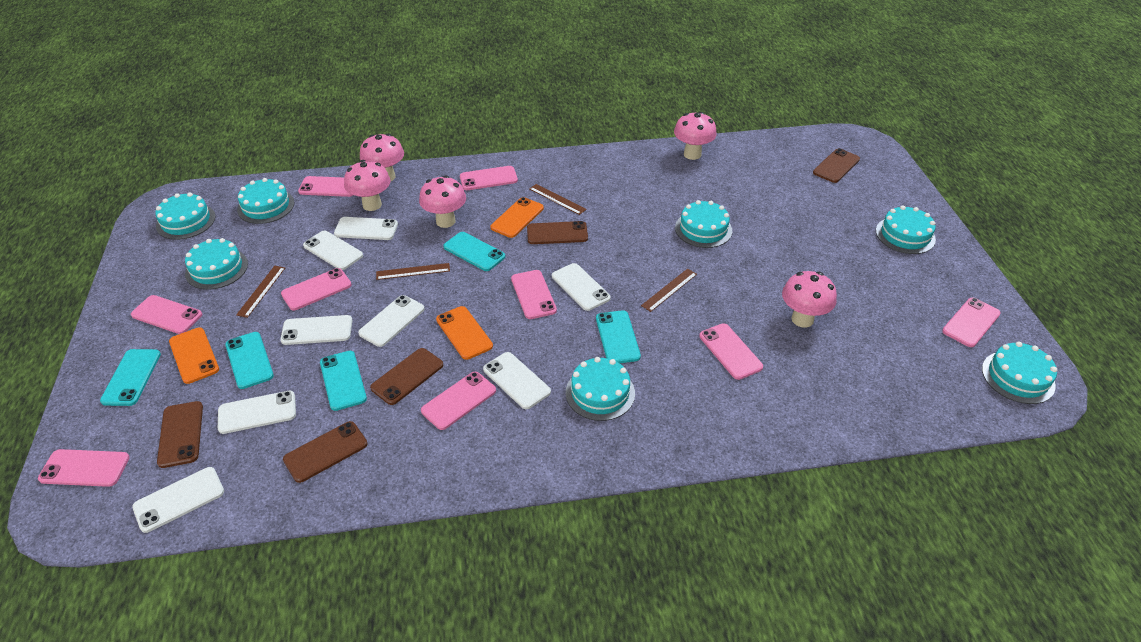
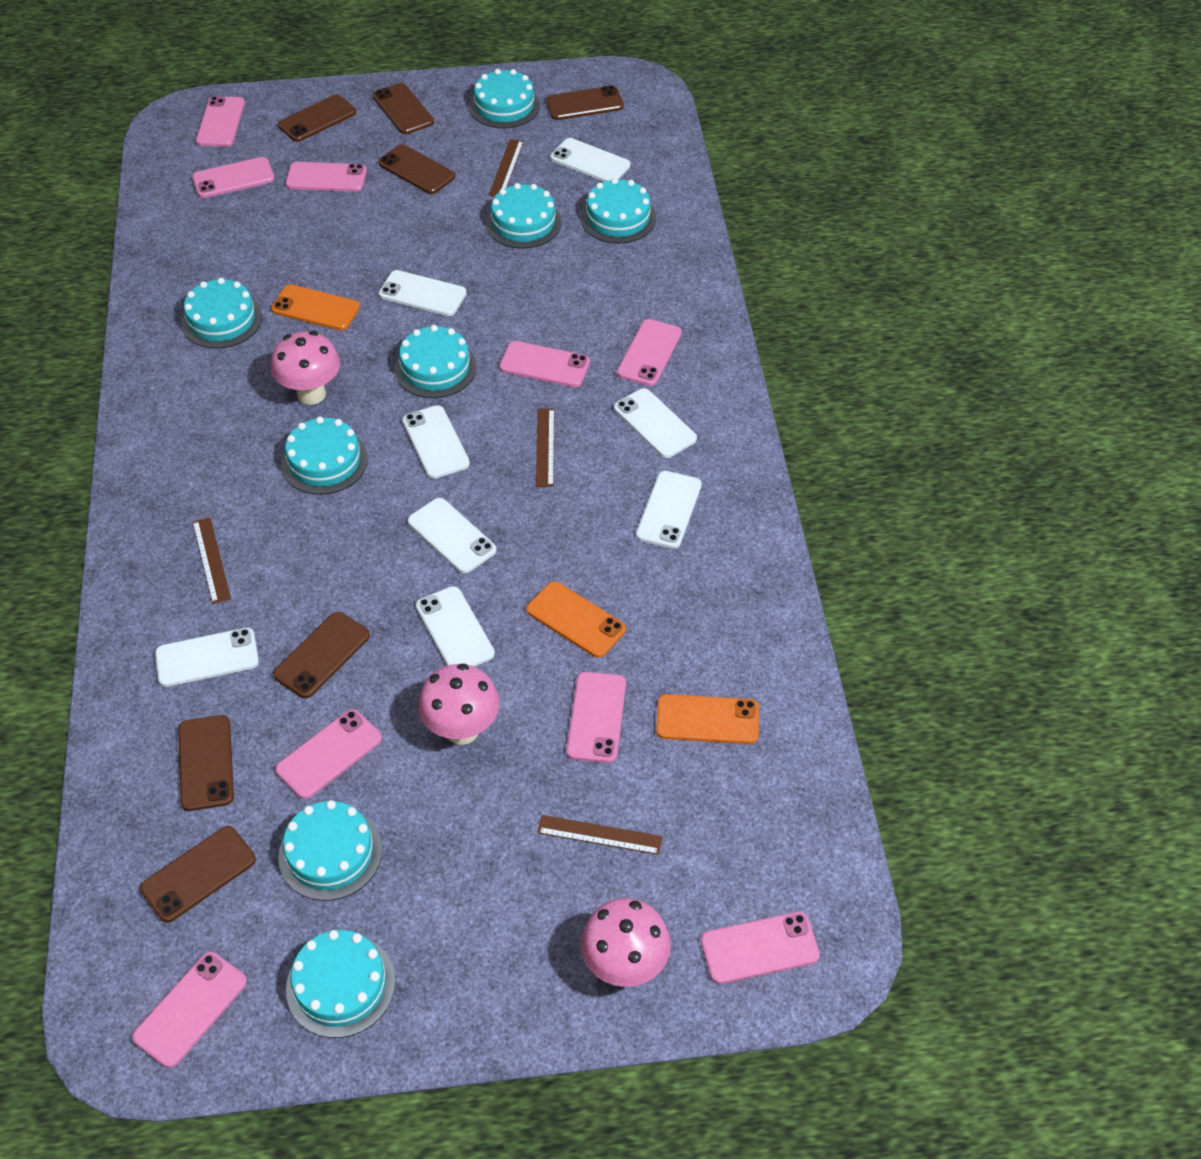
brown phone: 5 -> 7
pink mushroom: 5 -> 3
turquoise cake: 7 -> 8
turquoise phone: 5 -> 0

